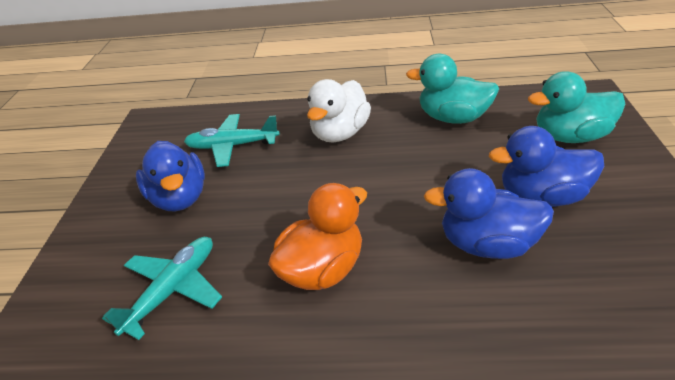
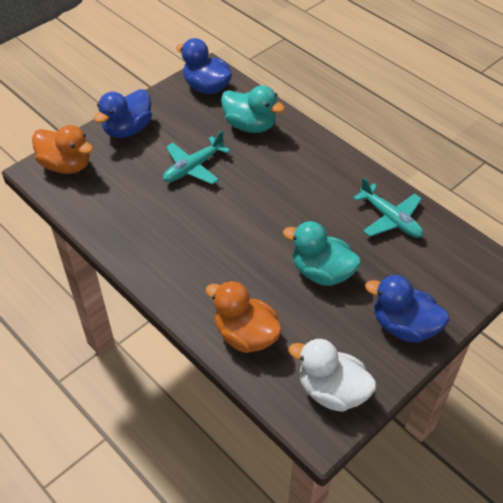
orange duck: 1 -> 2

